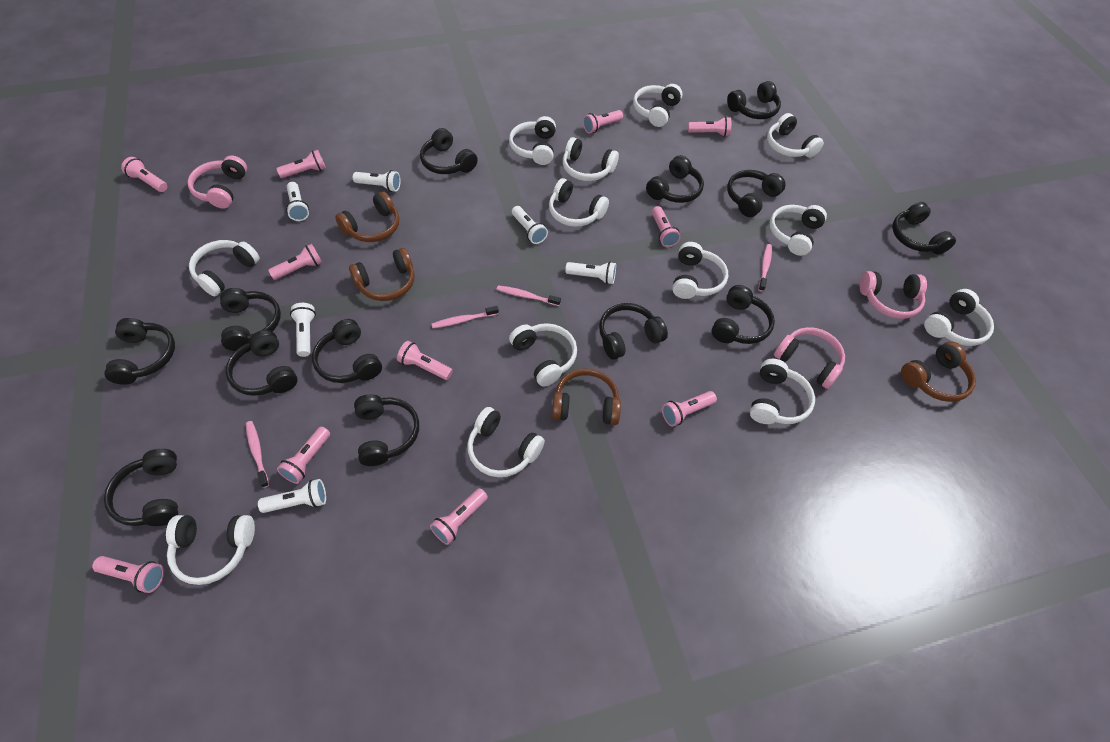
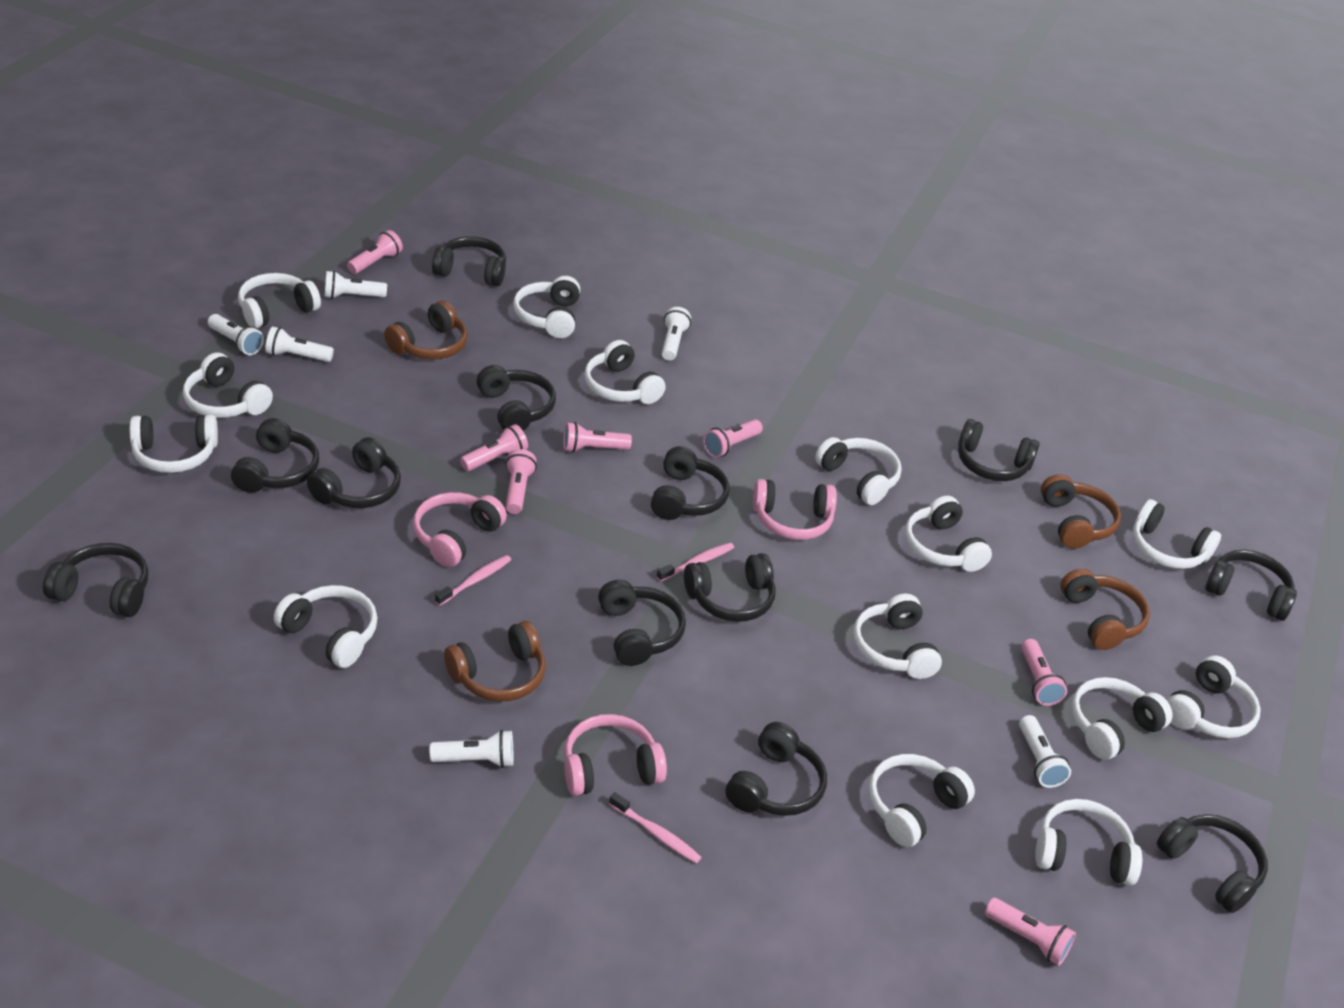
black headphones: 13 -> 12
pink flashlight: 11 -> 7
pink toothbrush: 4 -> 3
white headphones: 13 -> 14

